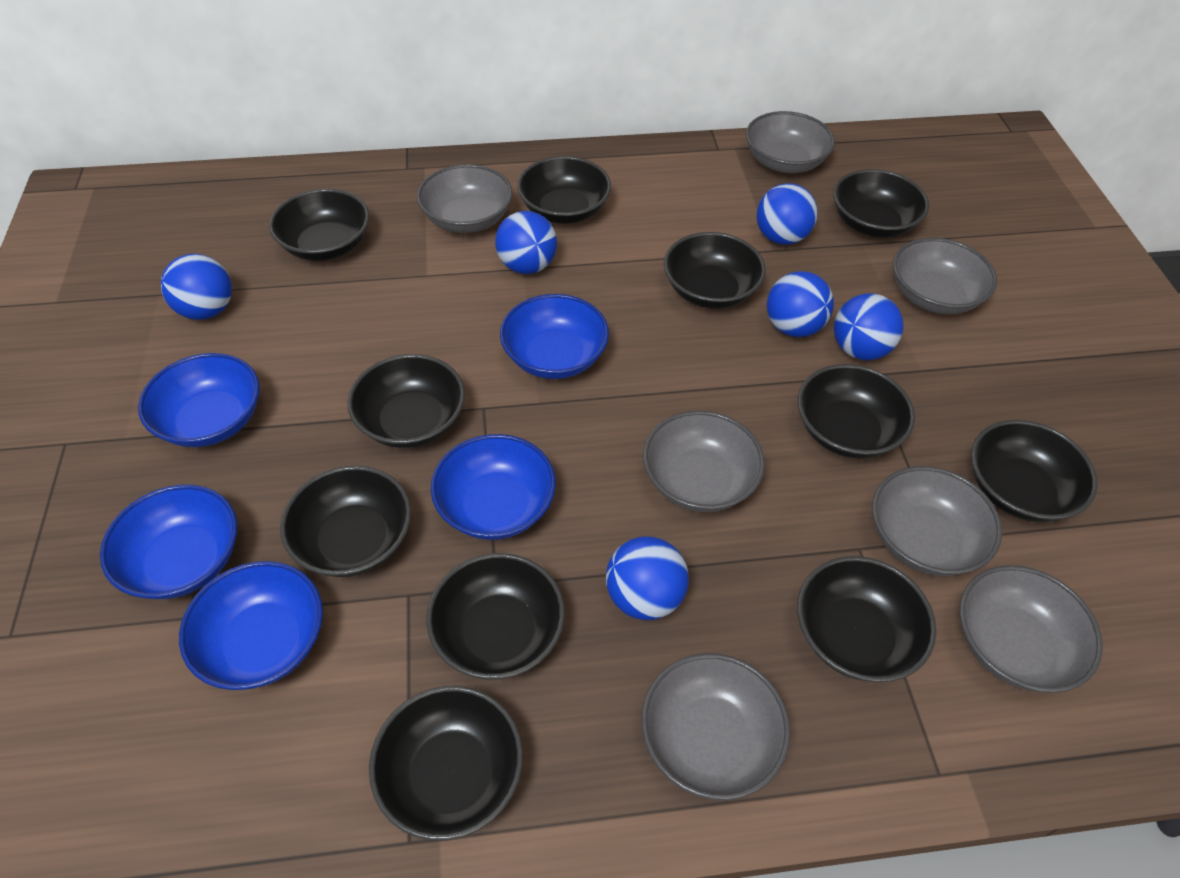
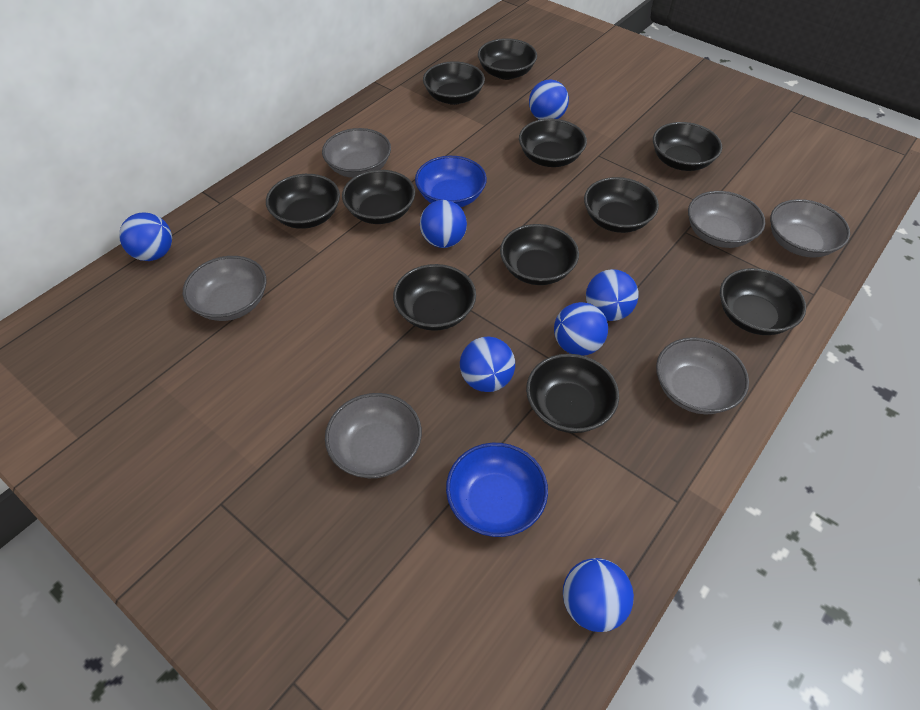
blue ball: 6 -> 7
blue bowl: 5 -> 2
grey bowl: 7 -> 6

